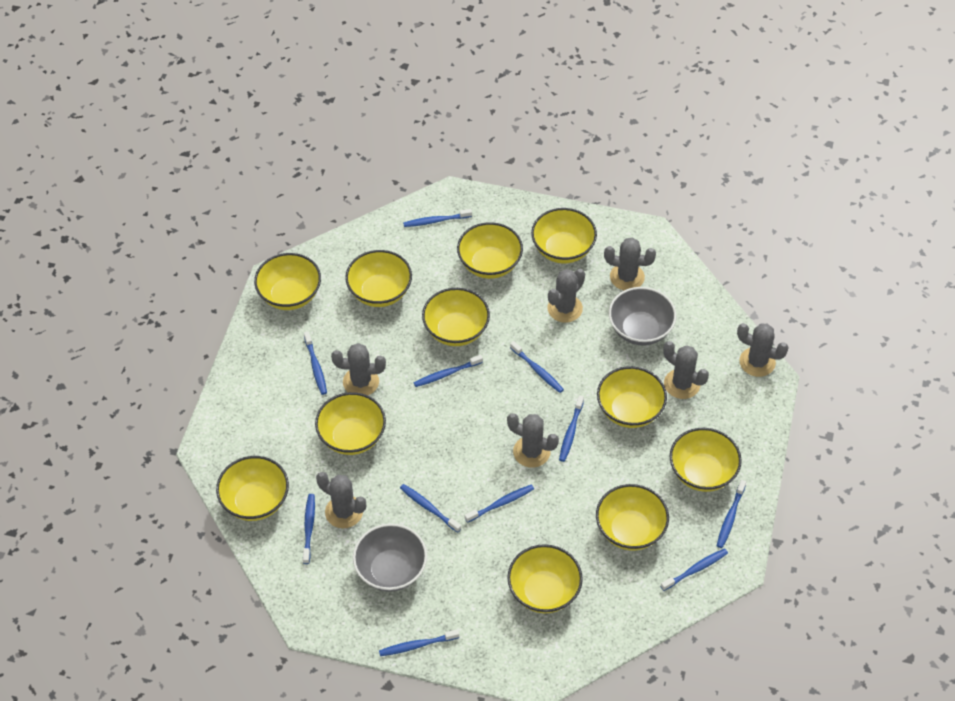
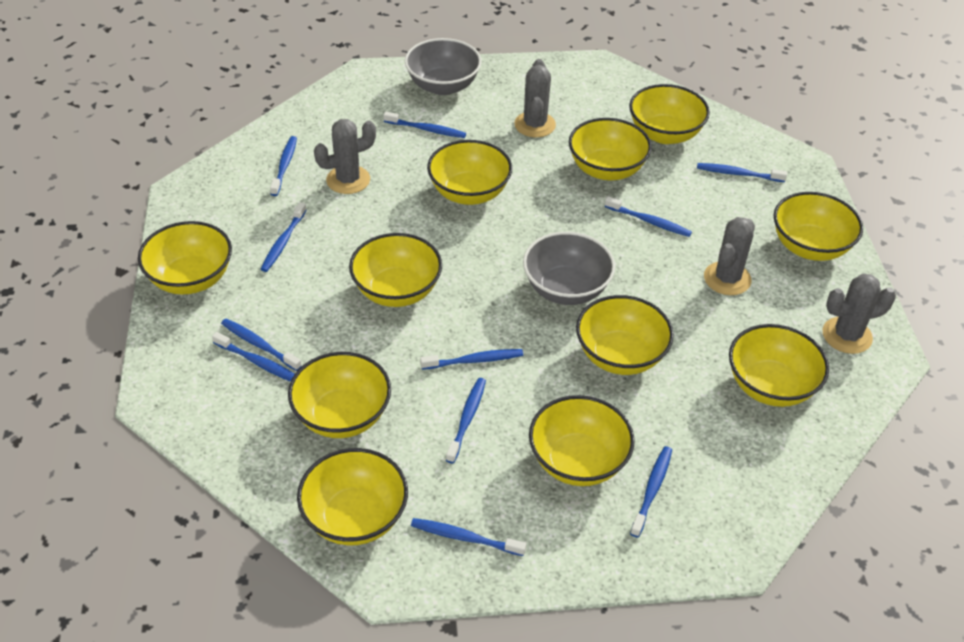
grey cactus: 7 -> 4

